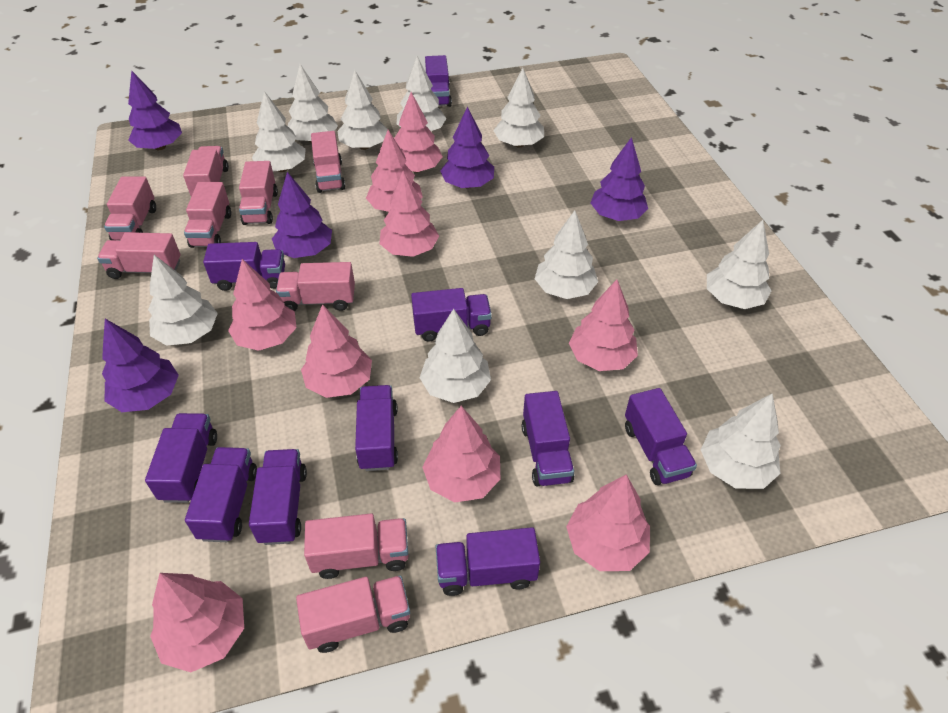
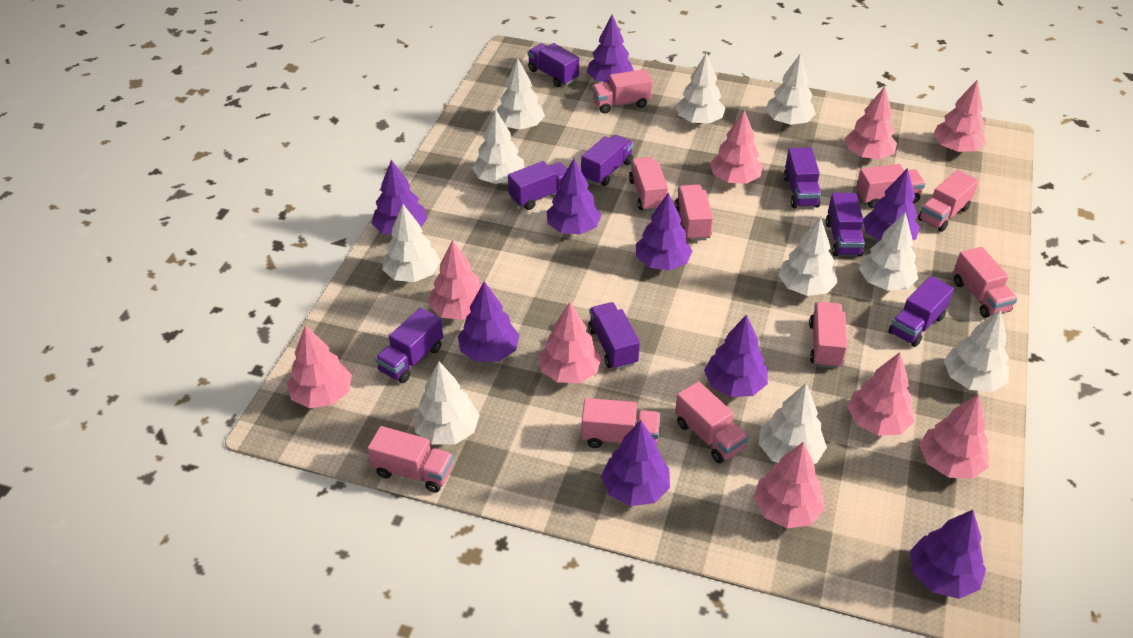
pink truck: 9 -> 10
purple tree: 5 -> 9
purple truck: 10 -> 8

